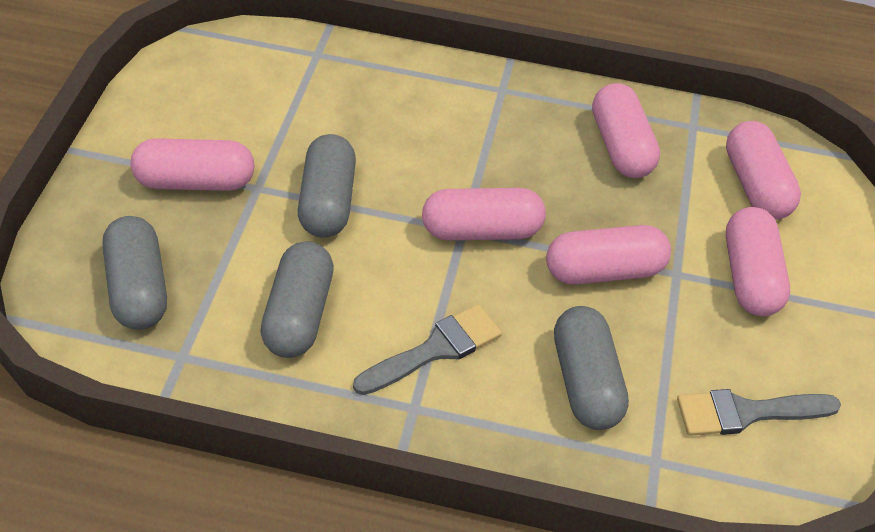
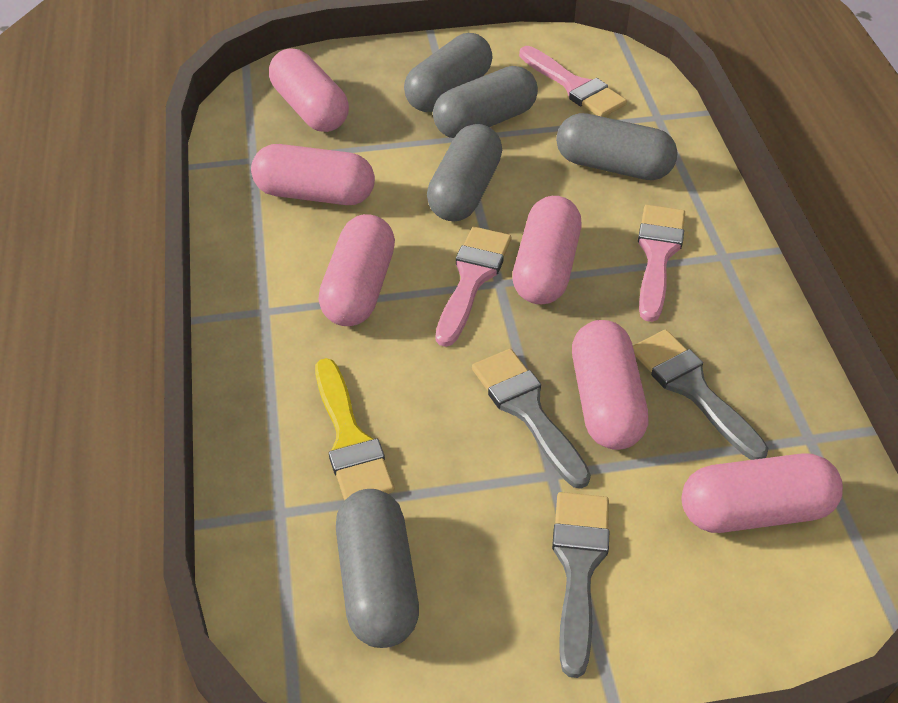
grey brush: 2 -> 3
grey capsule: 4 -> 5
pink brush: 0 -> 3
yellow brush: 0 -> 1

